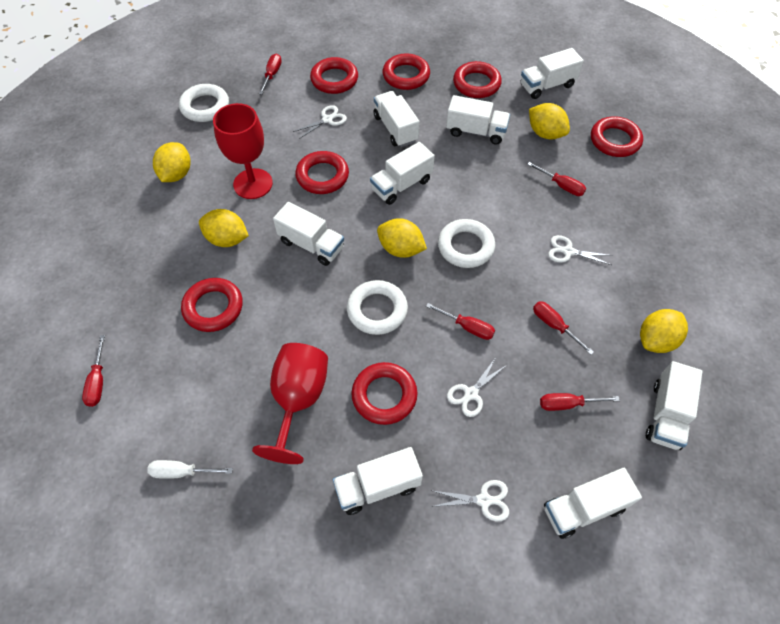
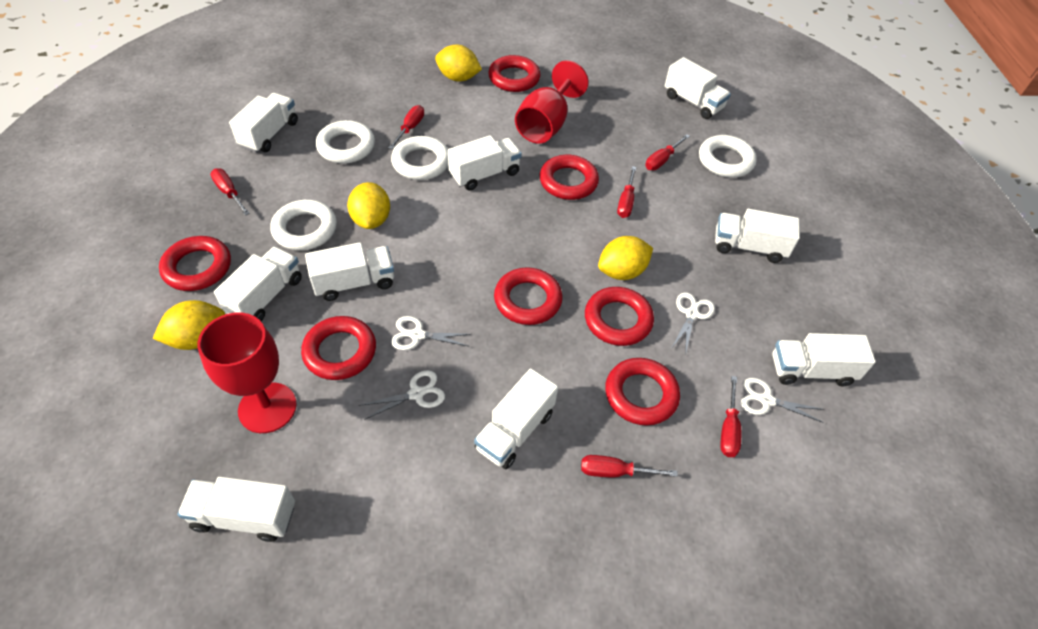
white ring: 3 -> 4
white screwdriver: 1 -> 0
white truck: 8 -> 9
yellow lemon: 5 -> 4

